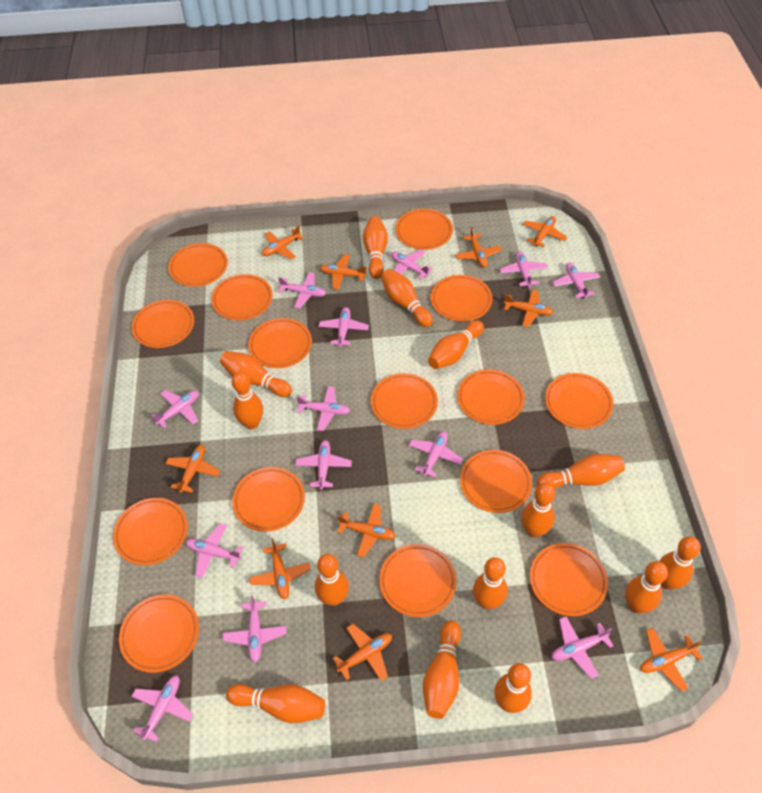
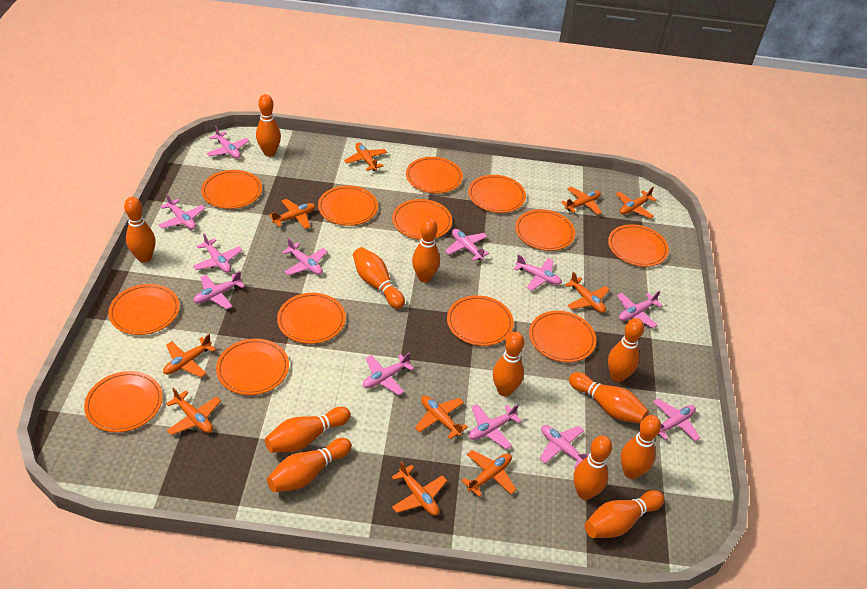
orange bowling pin: 14 -> 12
orange plate: 15 -> 13
pink plane: 13 -> 12

